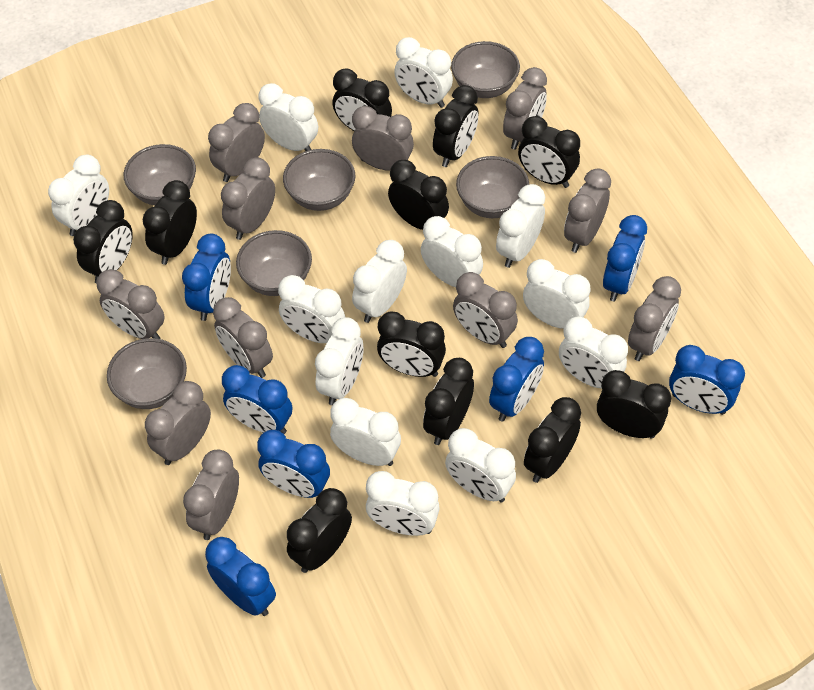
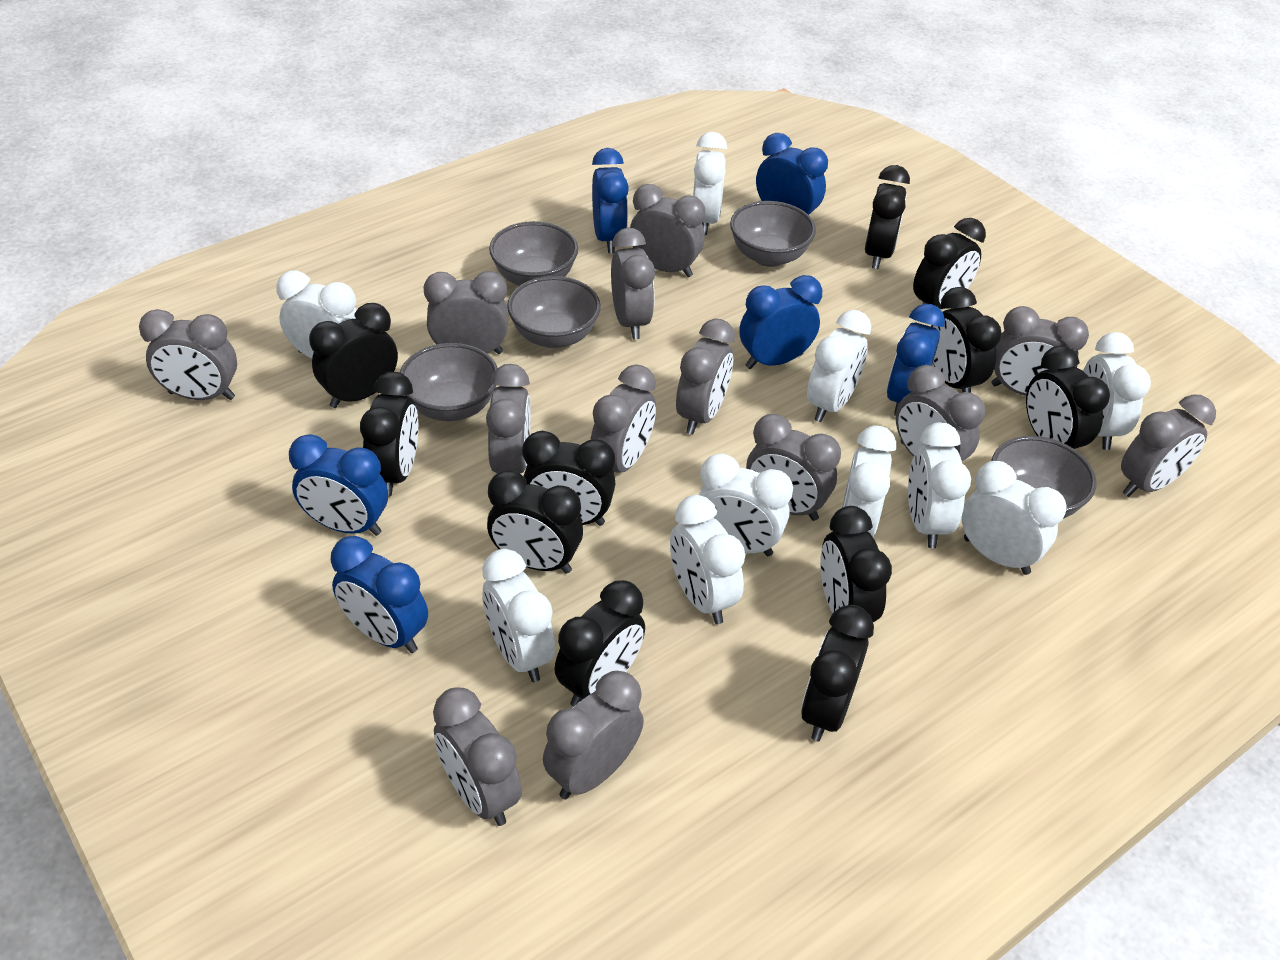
blue clock: 7 -> 6
grey bowl: 6 -> 5
grey clock: 11 -> 13
white clock: 13 -> 10

